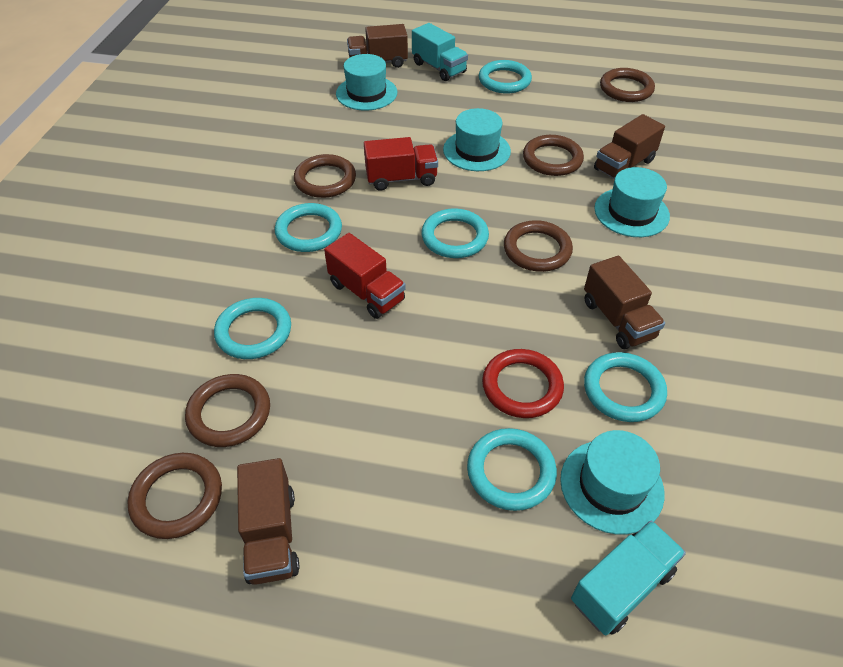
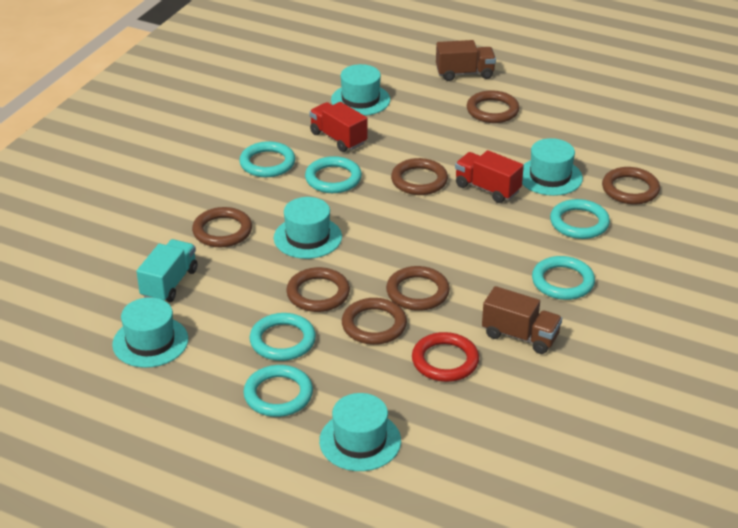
brown ring: 6 -> 7
brown truck: 4 -> 2
turquoise hat: 4 -> 5
turquoise truck: 2 -> 1

